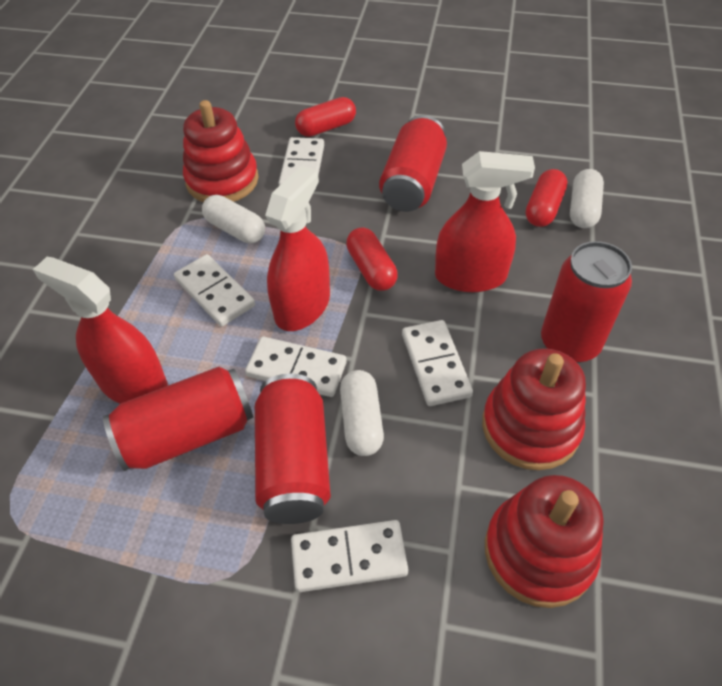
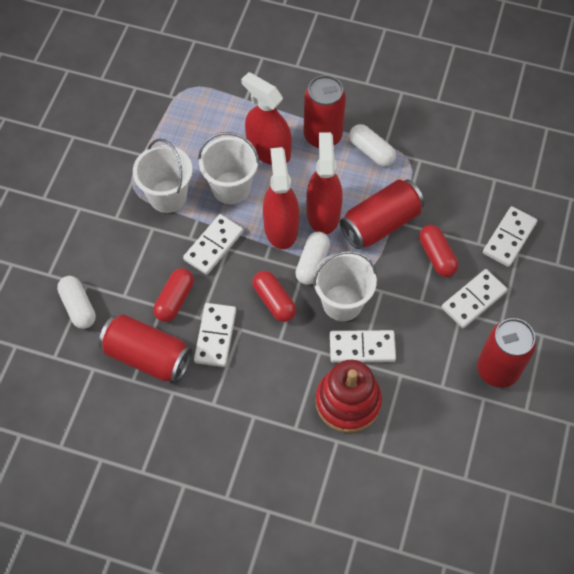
red stacking toy: 3 -> 1
white bucket: 0 -> 3

